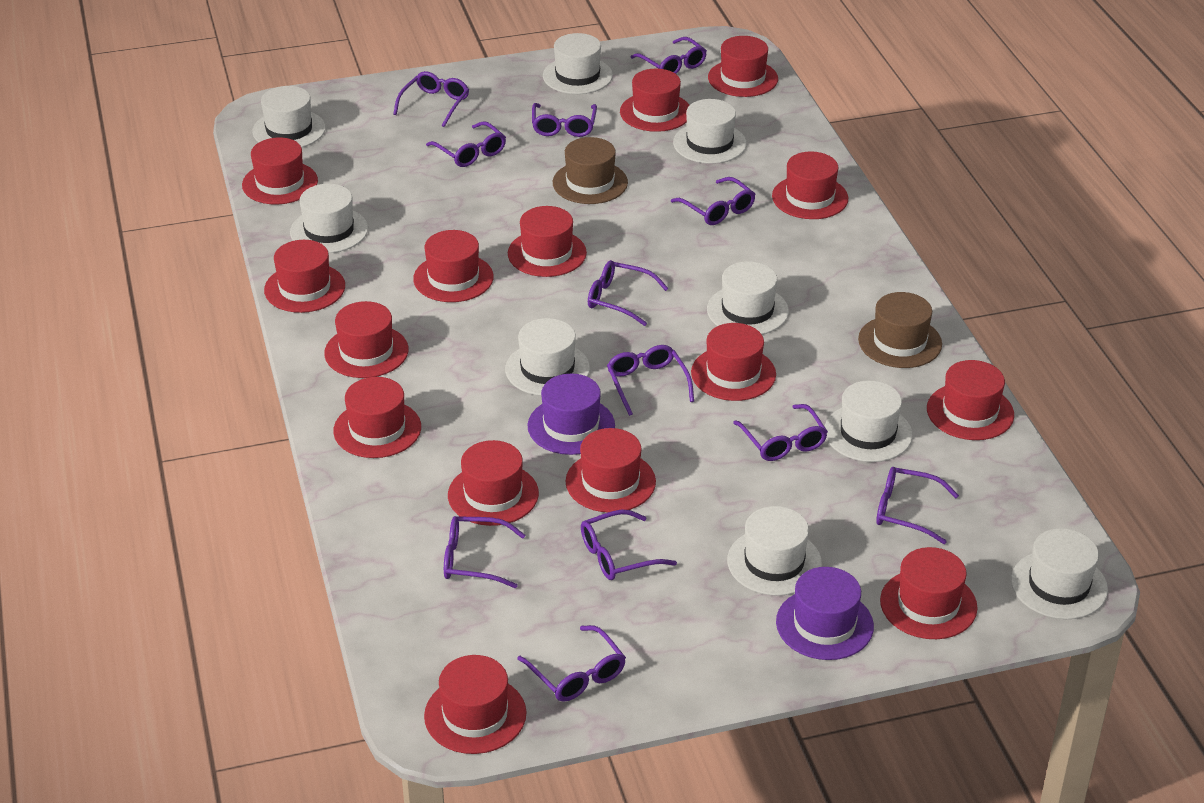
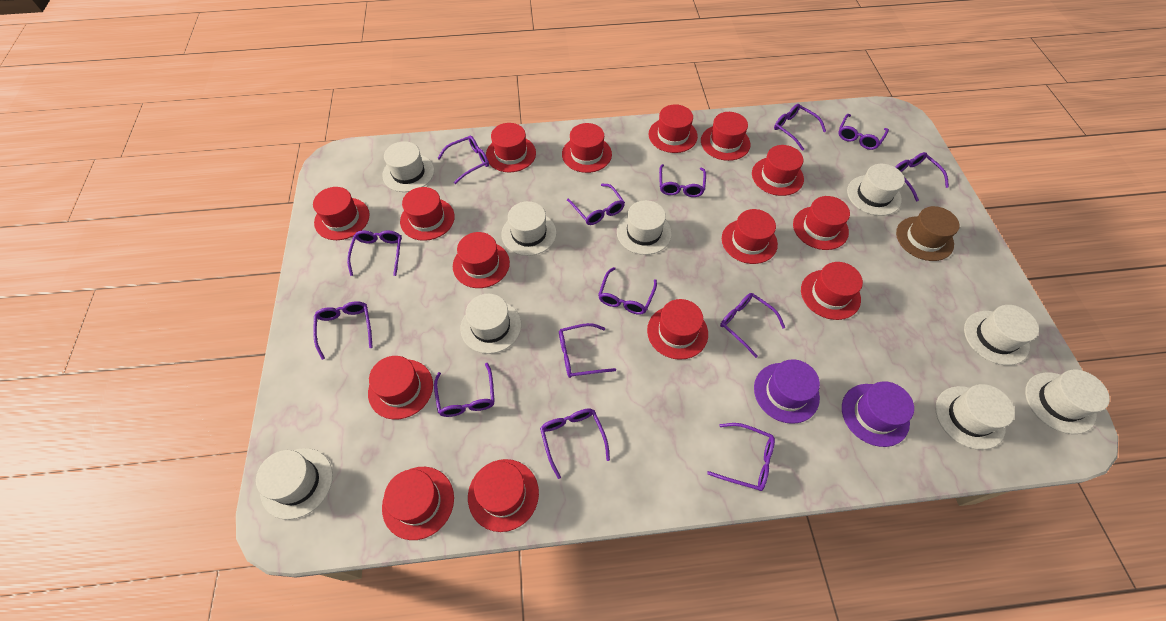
brown hat: 2 -> 1
purple glasses: 12 -> 14

